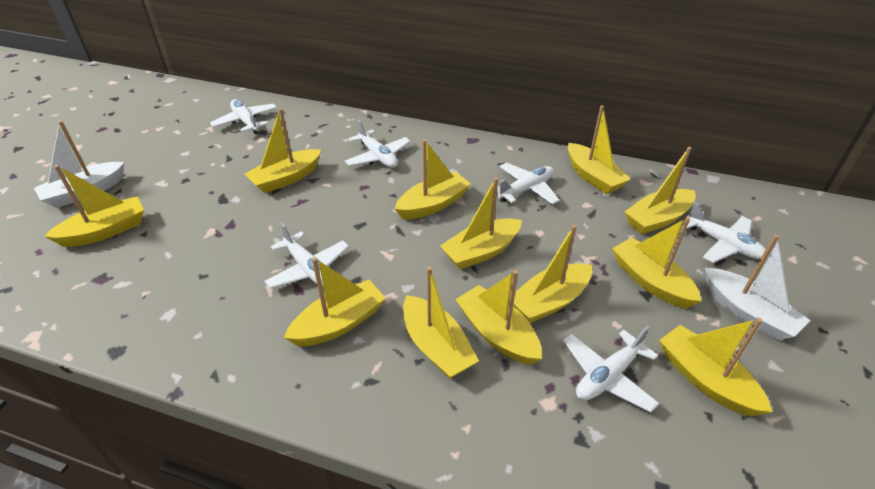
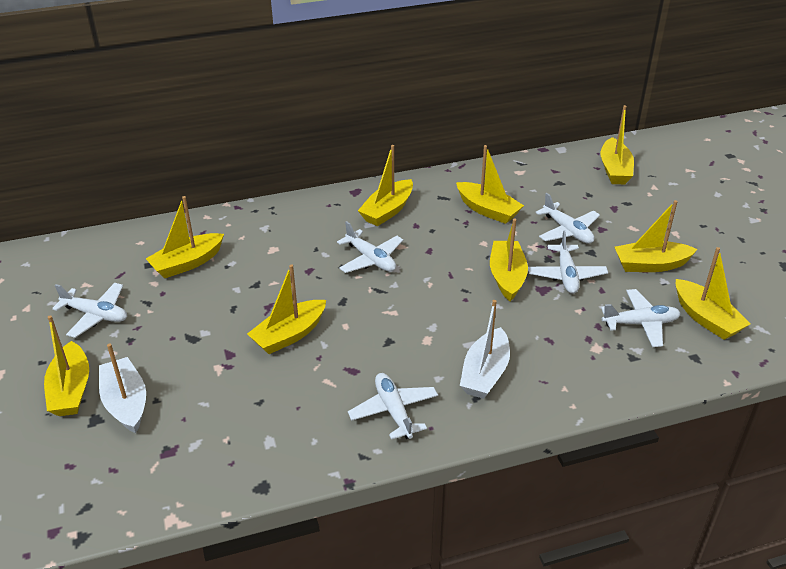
yellow boat: 12 -> 9

